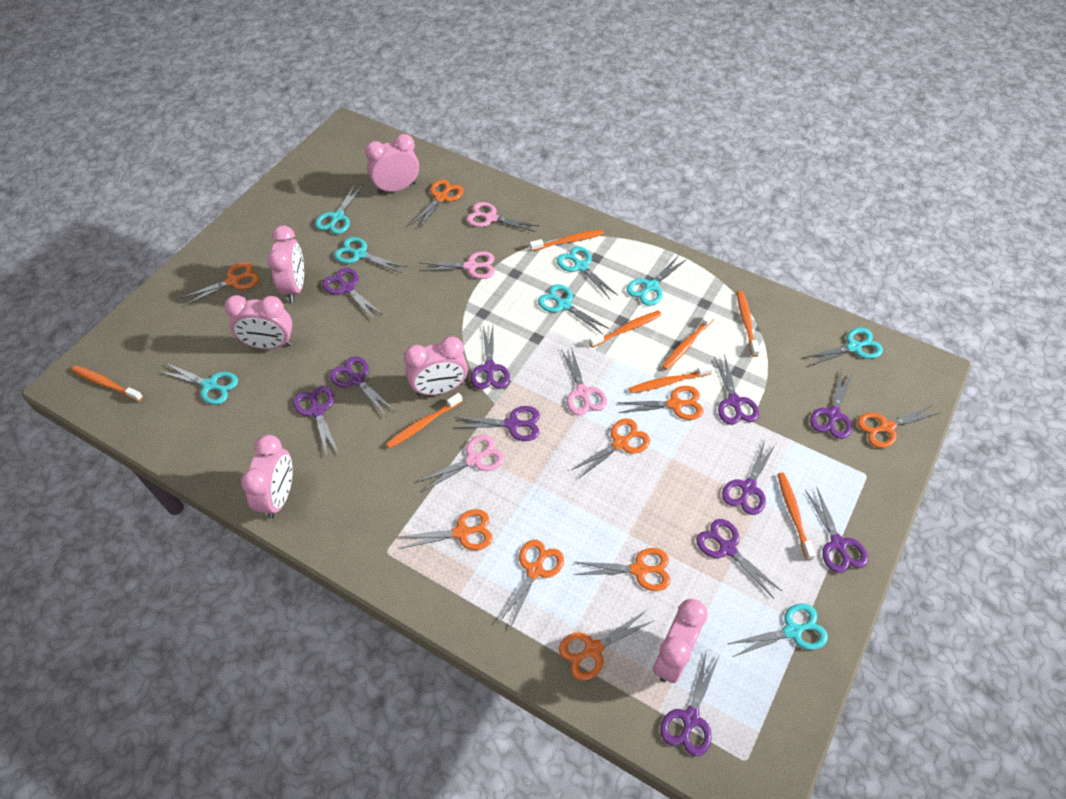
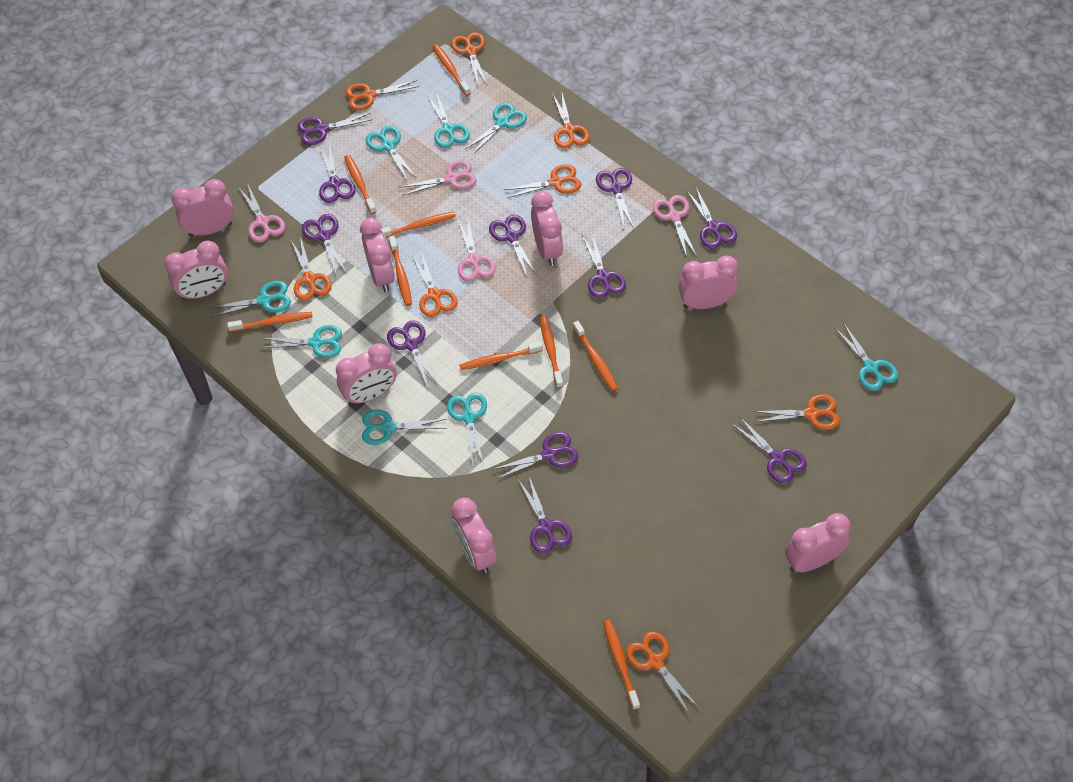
orange scissors: 9 -> 8
orange toothbrush: 8 -> 9
pink clock: 6 -> 8

